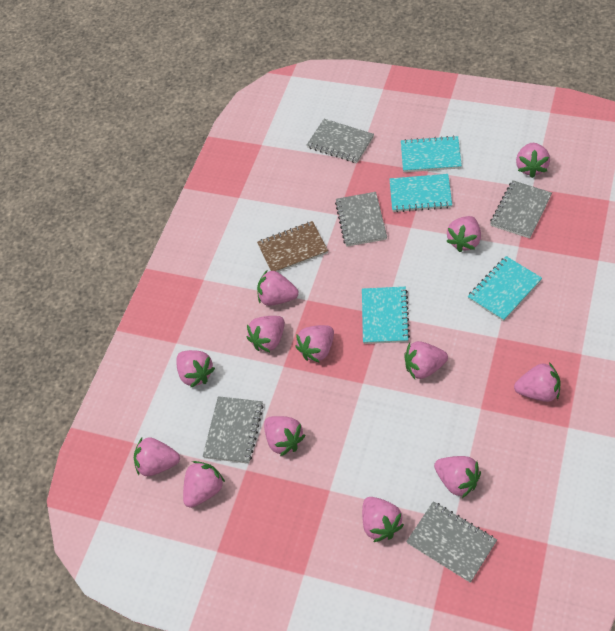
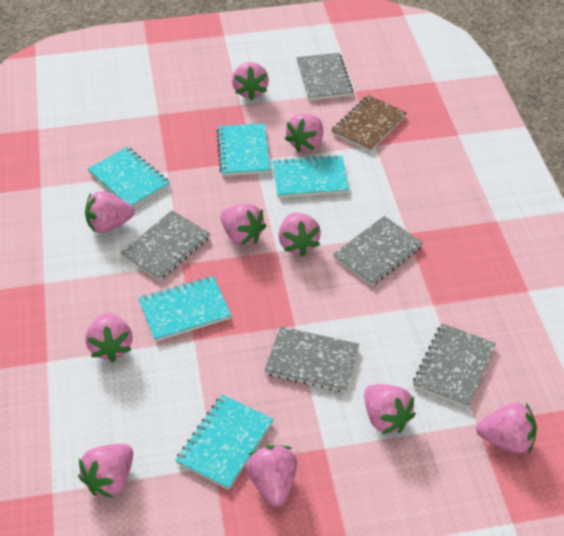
pink strawberry: 13 -> 10
turquoise notebook: 4 -> 5

